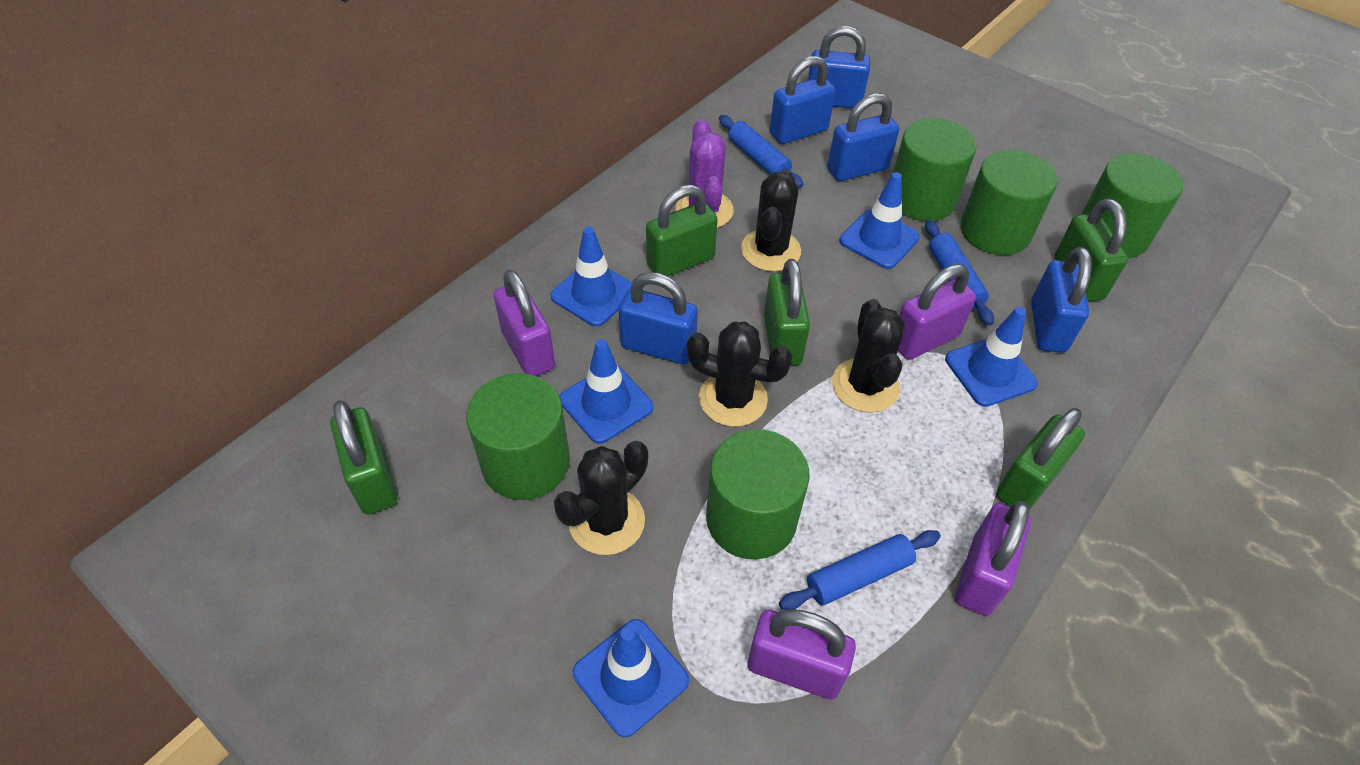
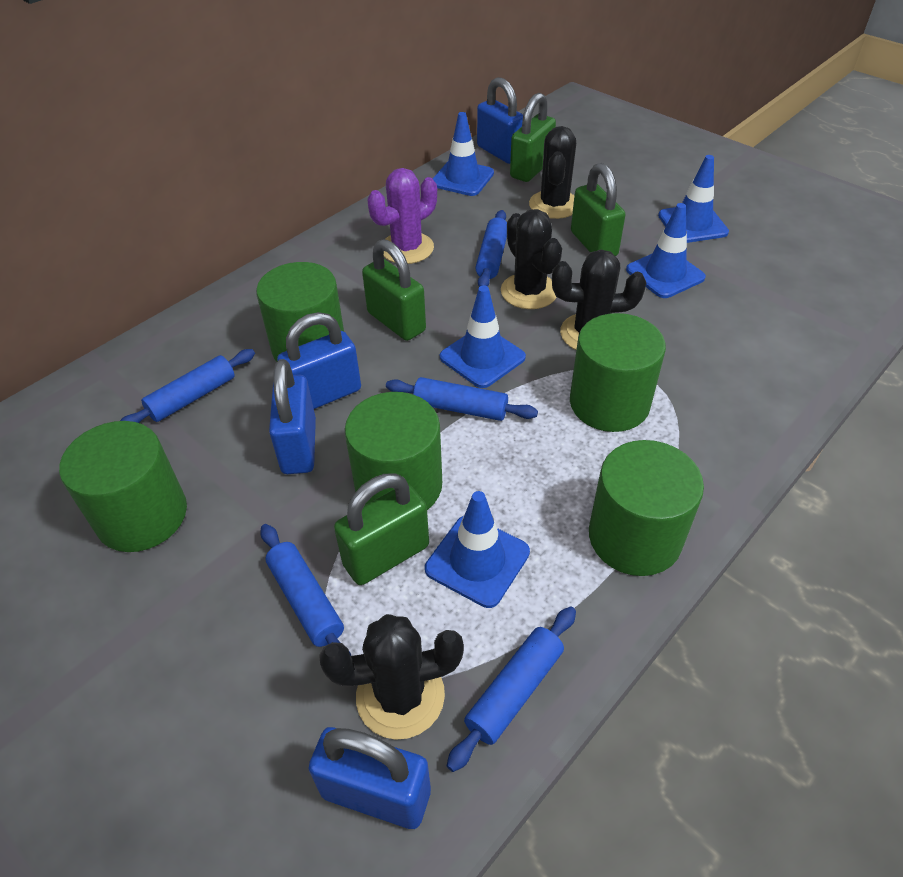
blue padlock: 5 -> 4
blue rolling pin: 3 -> 5
green padlock: 5 -> 4
purple padlock: 4 -> 0

